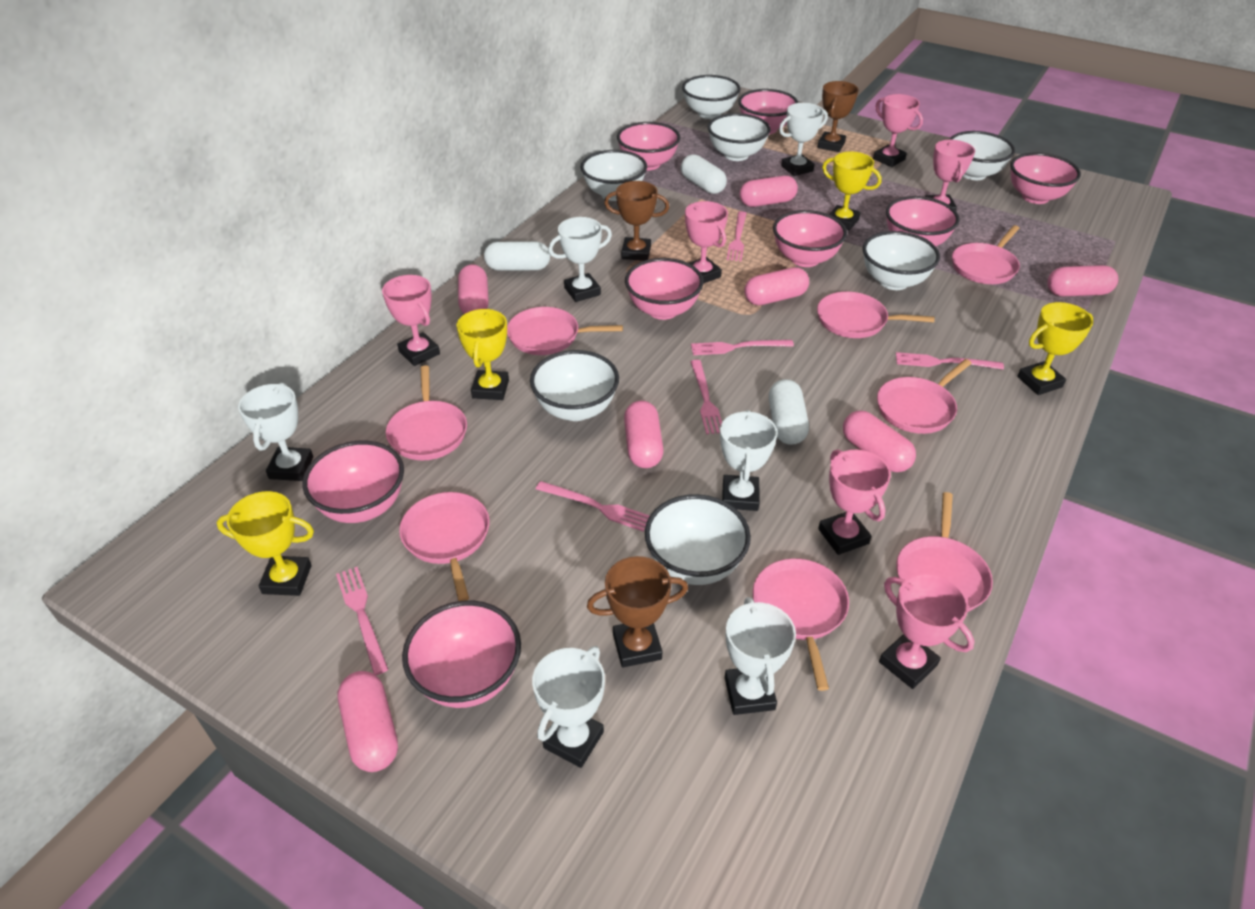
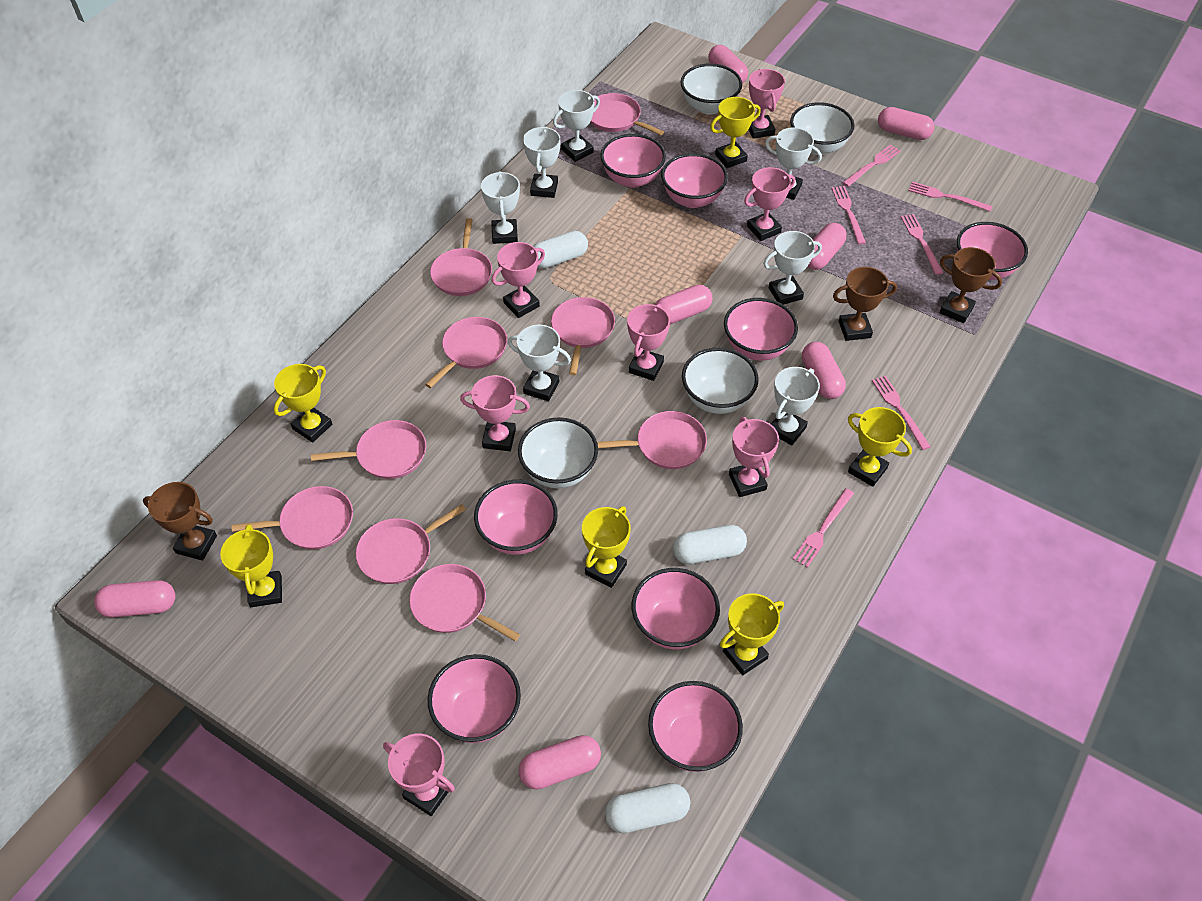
pink pan: 8 -> 9
pink trophy: 6 -> 7
white bowl: 7 -> 4
white trophy: 6 -> 7
yellow trophy: 4 -> 6

